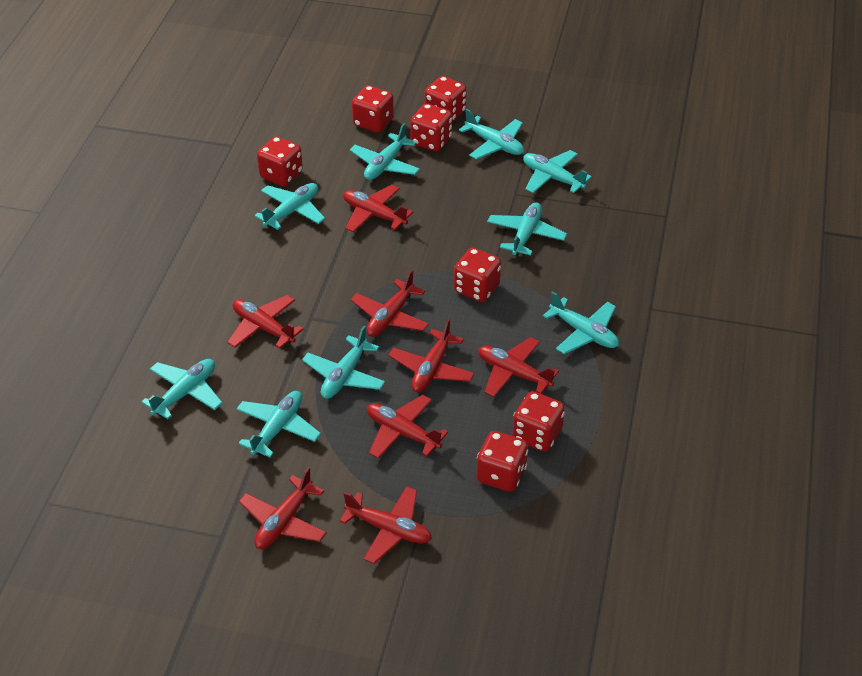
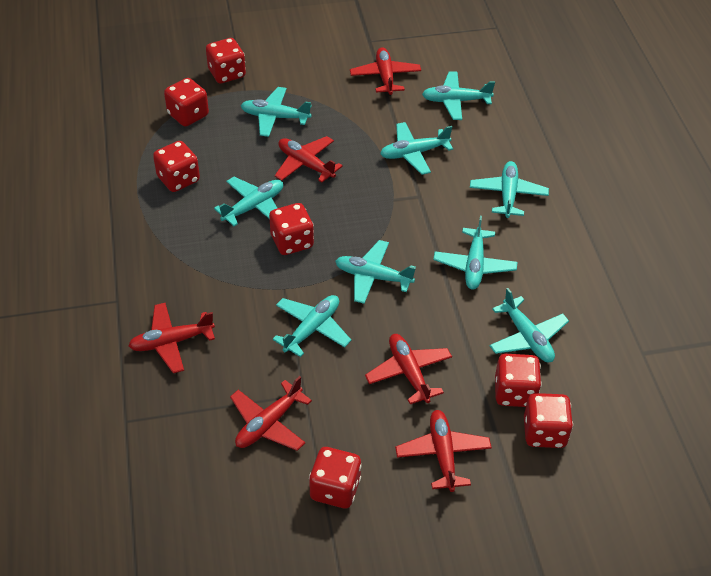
red plane: 8 -> 6

